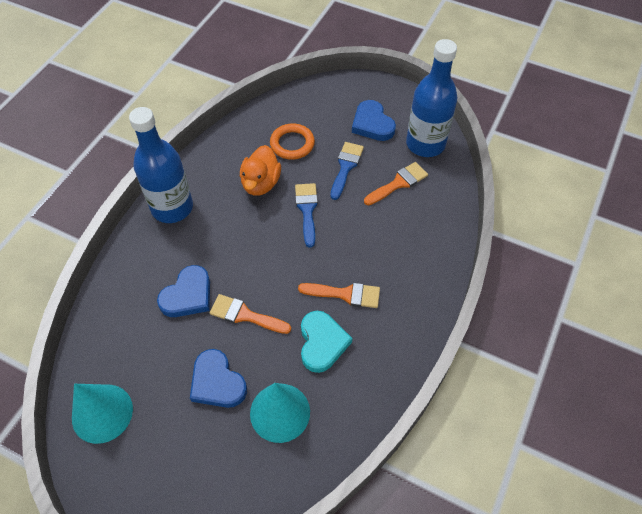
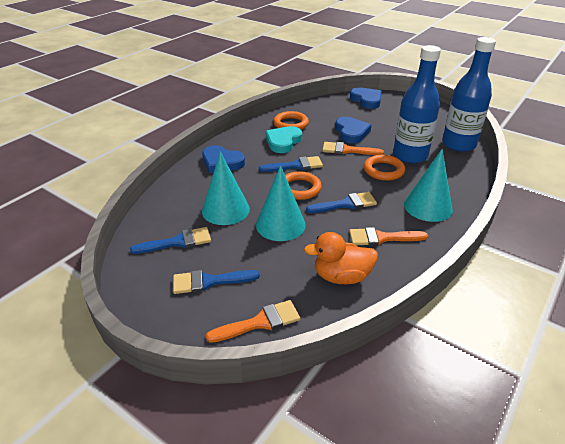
blue brush: 2 -> 4
orange ring: 1 -> 3
turquoise cone: 2 -> 3

